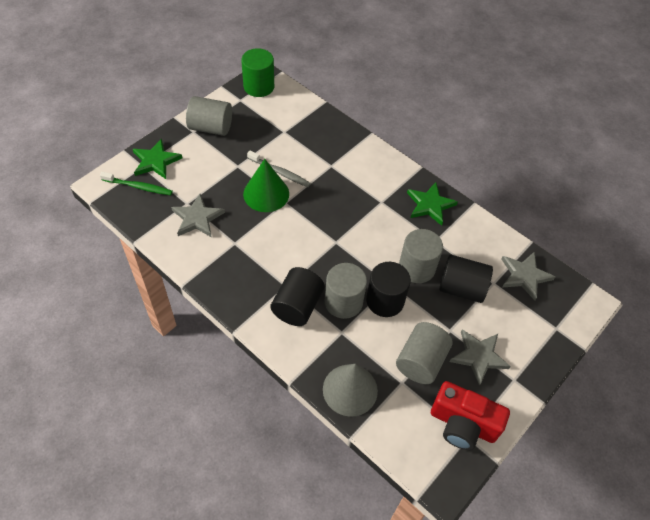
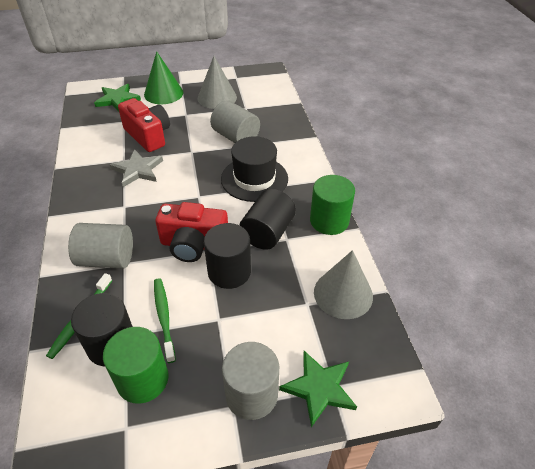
black hat: 0 -> 1
green cylinder: 1 -> 2
green toothbrush: 1 -> 2
grey cone: 1 -> 2
grey cylinder: 4 -> 3
grey star: 3 -> 1
grey toothbrush: 1 -> 0
red camera: 1 -> 2

